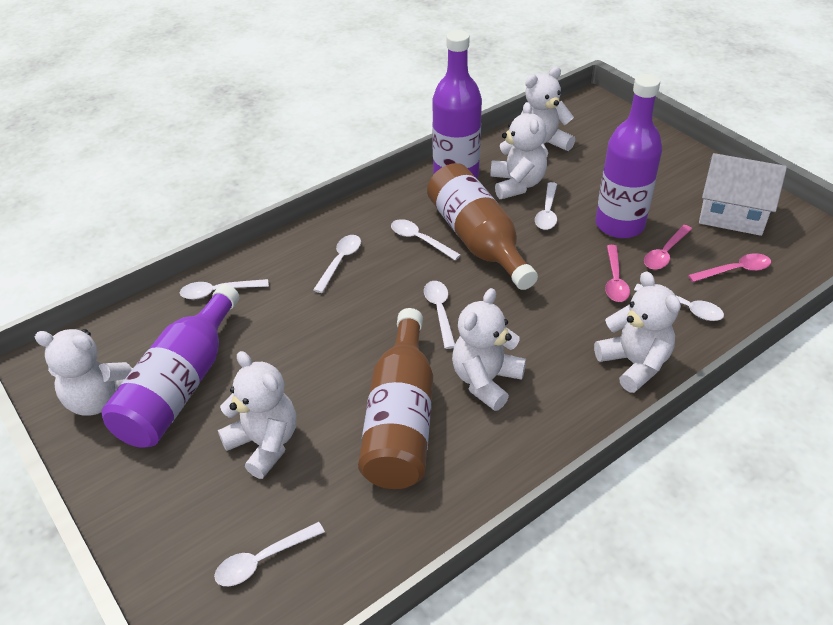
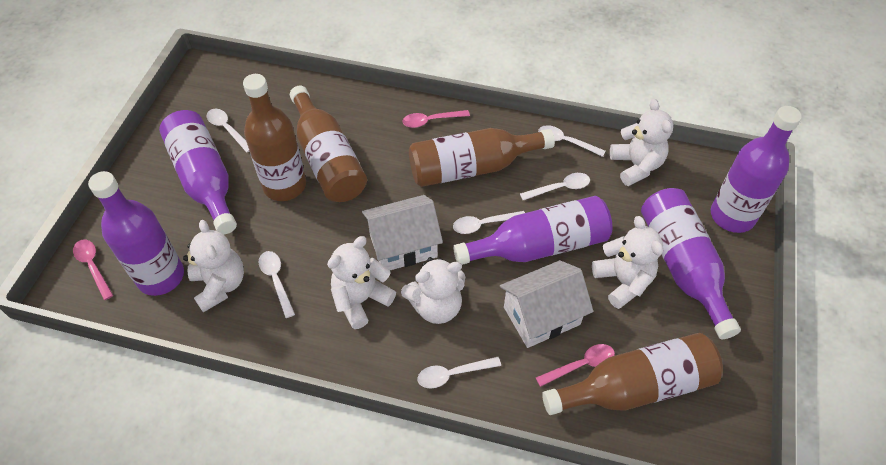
brown bottle: 2 -> 4
purple bottle: 3 -> 5
white house: 1 -> 2
white spoon: 7 -> 6
white teddy bear: 6 -> 5

